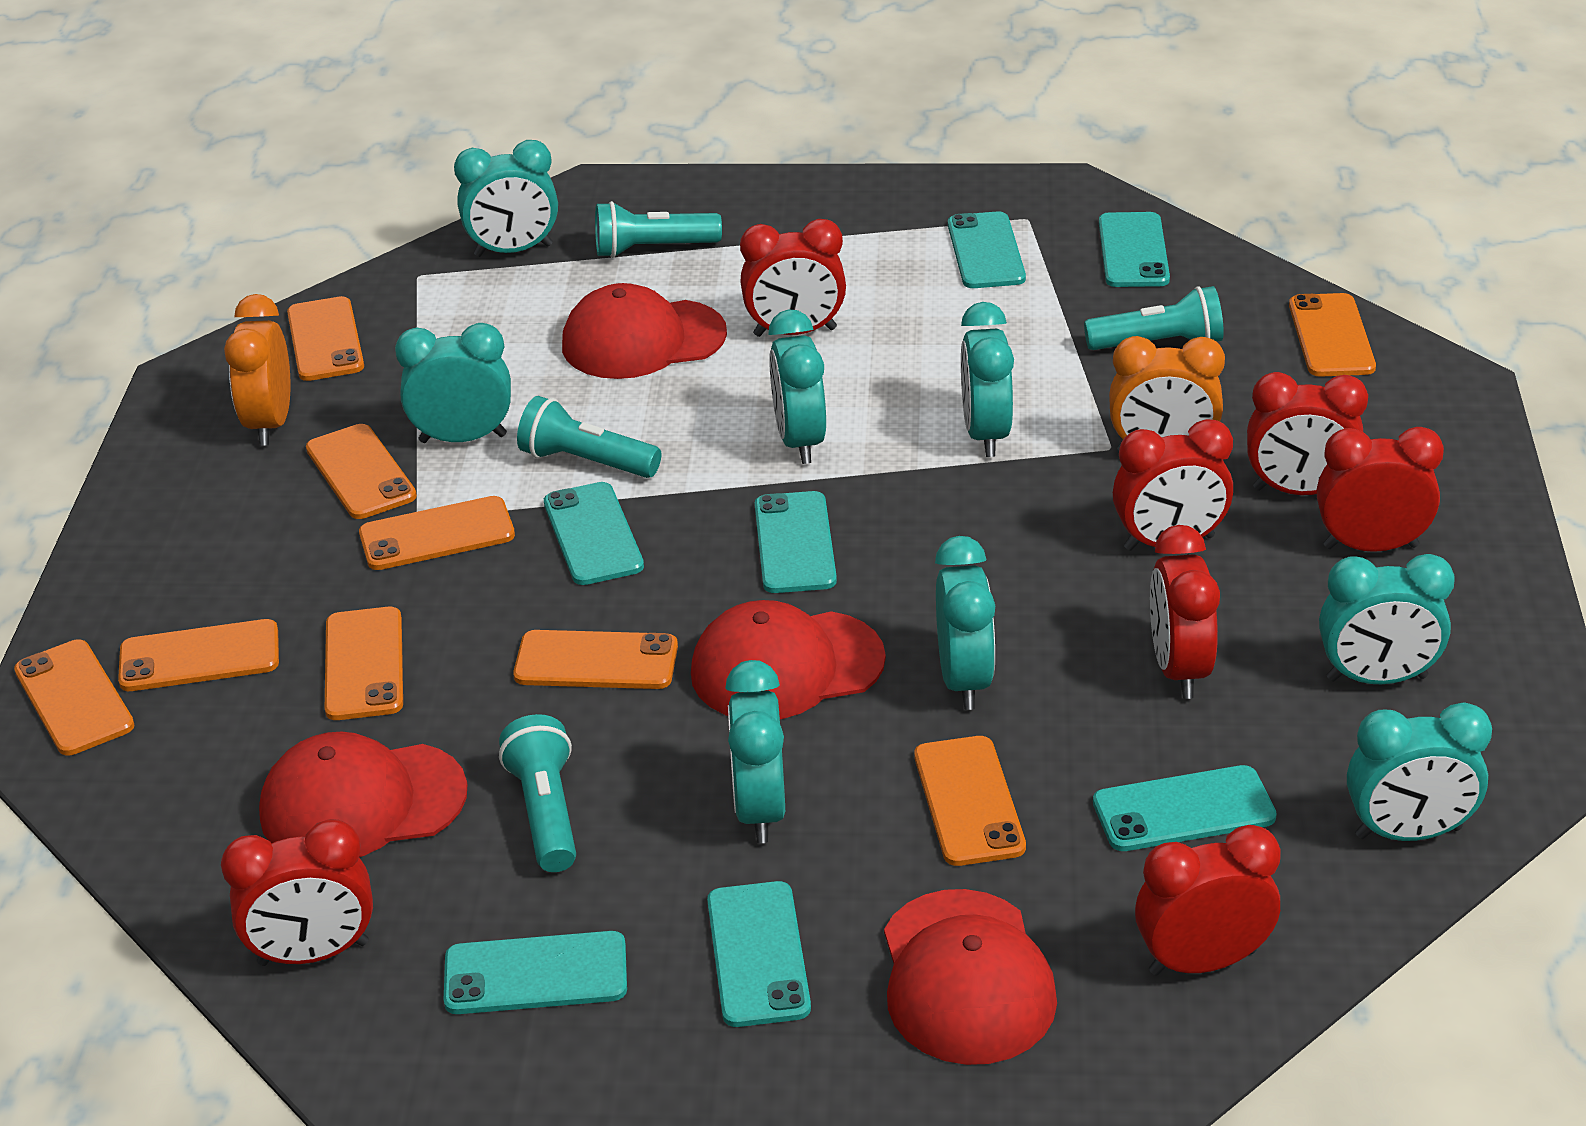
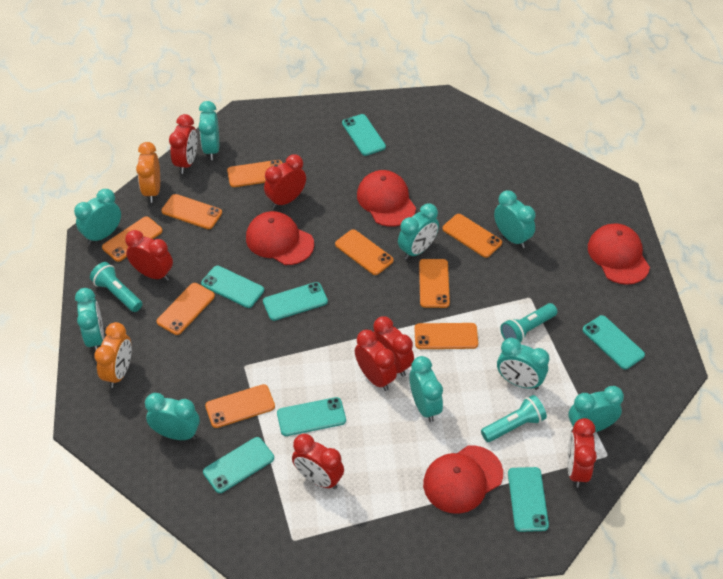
turquoise clock: 8 -> 9
turquoise flashlight: 4 -> 3

